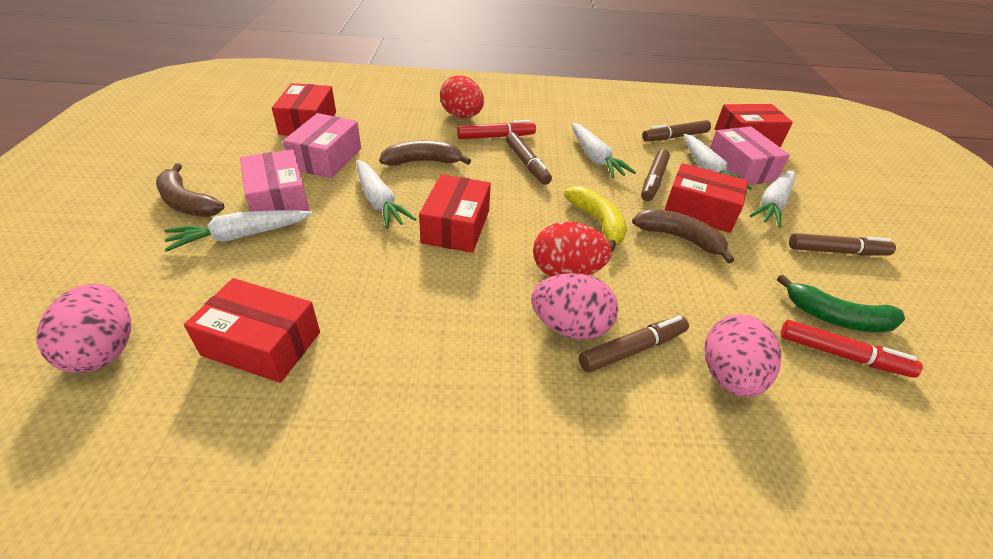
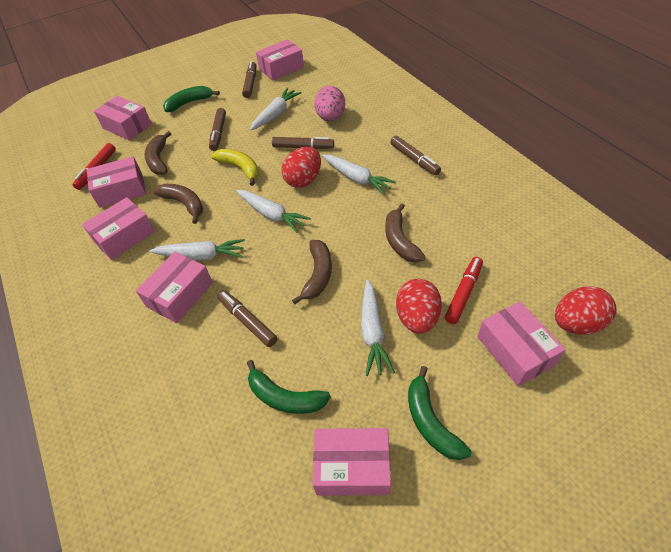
brown banana: 3 -> 4
green banana: 1 -> 3
pink box: 3 -> 7
pink egg: 3 -> 1
red box: 5 -> 0
red egg: 2 -> 3

